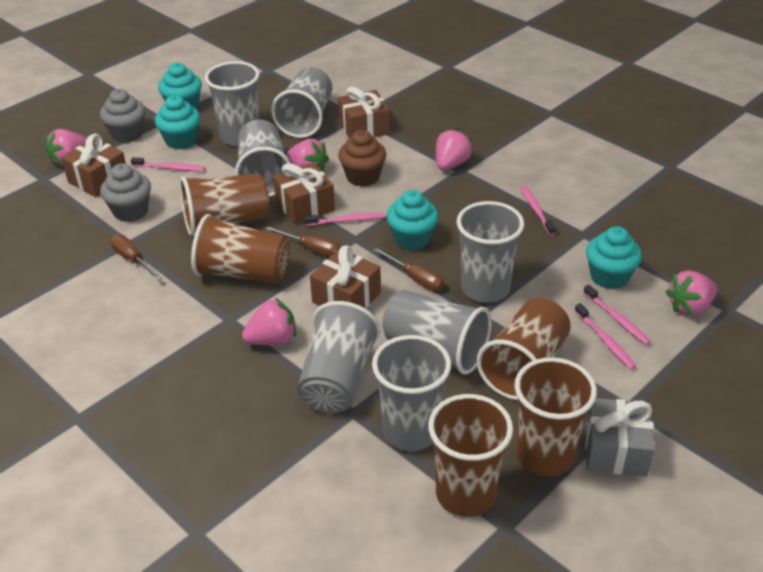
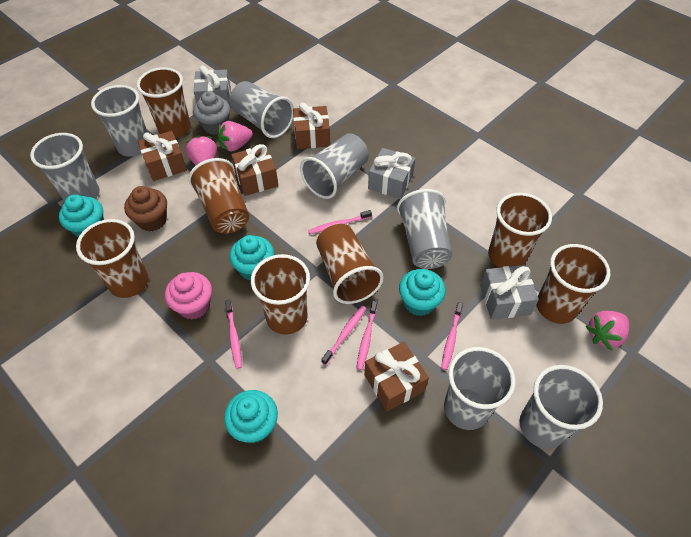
brown cup: 5 -> 7
brown screwdriver: 3 -> 0
grey cupcake: 2 -> 1
grey gift: 1 -> 3
pink cupcake: 0 -> 1
pink strawberry: 5 -> 3

